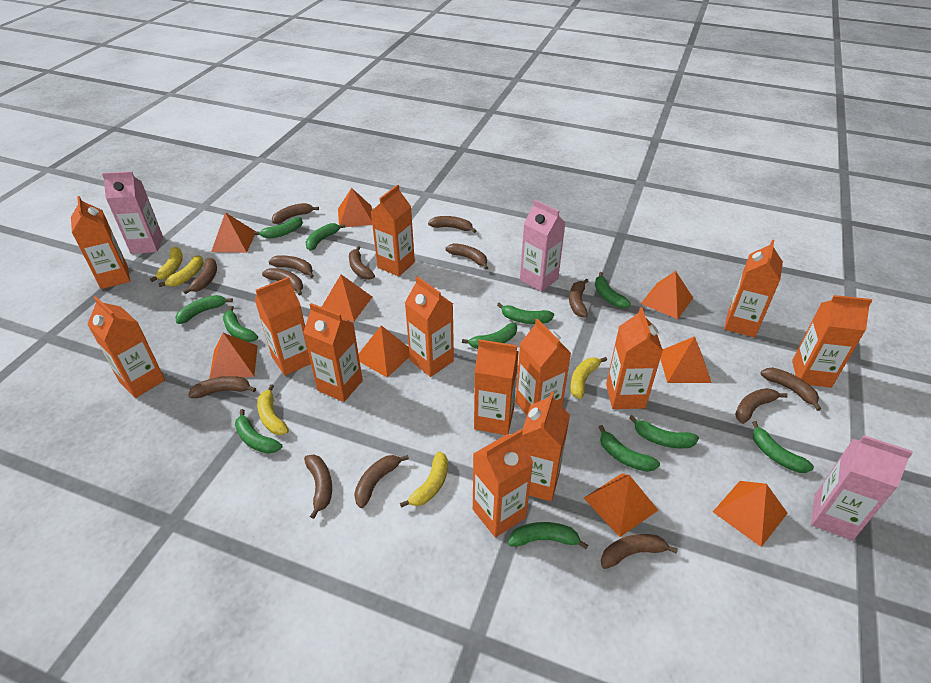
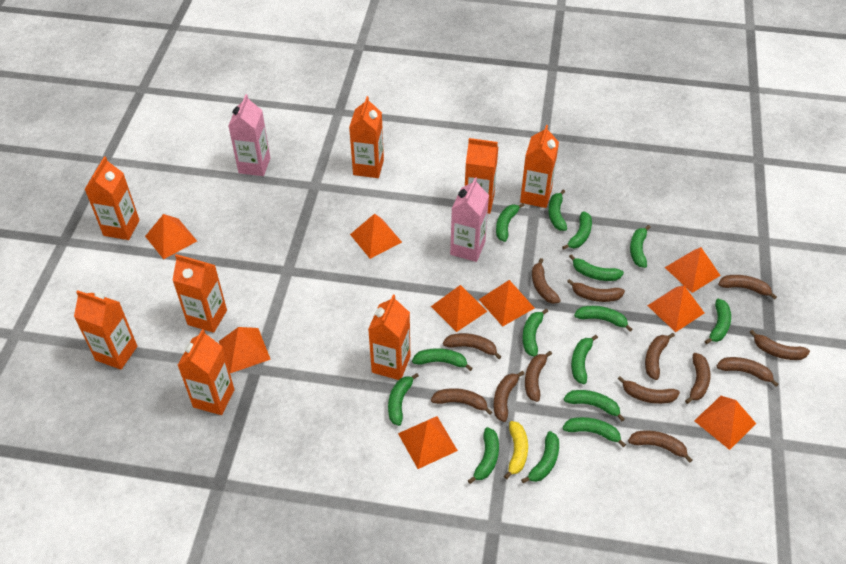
brown banana: 14 -> 13
green banana: 12 -> 15
orange carton: 13 -> 8
pink carton: 3 -> 2
yellow banana: 5 -> 1

